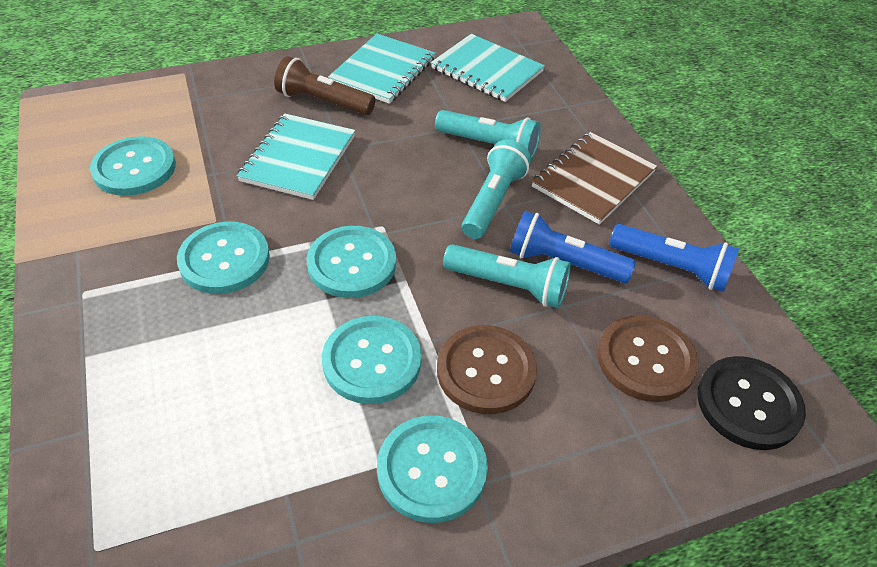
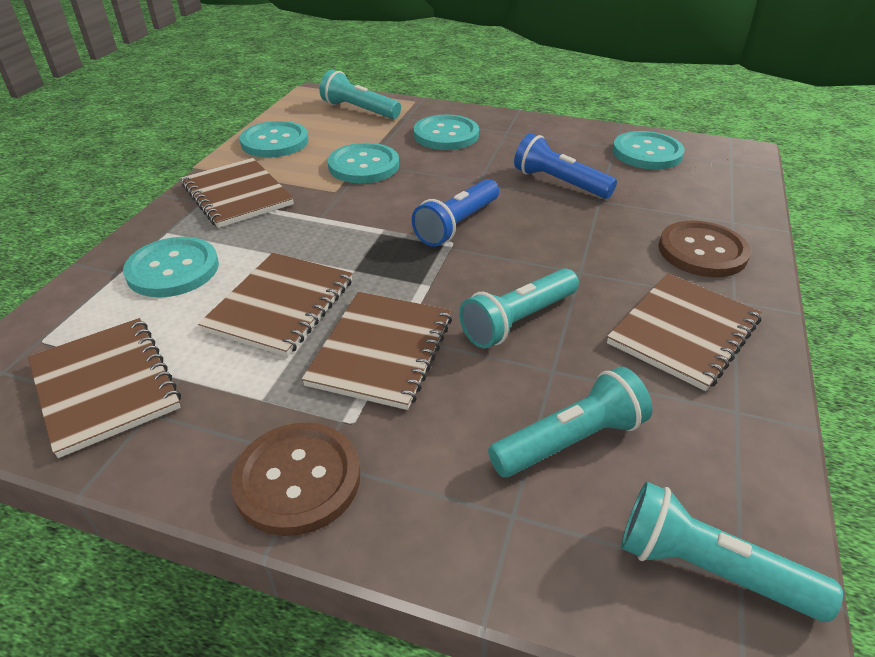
black button: 1 -> 0
brown flashlight: 1 -> 0
brown notebook: 1 -> 5
turquoise flashlight: 3 -> 4
turquoise notebook: 3 -> 0

